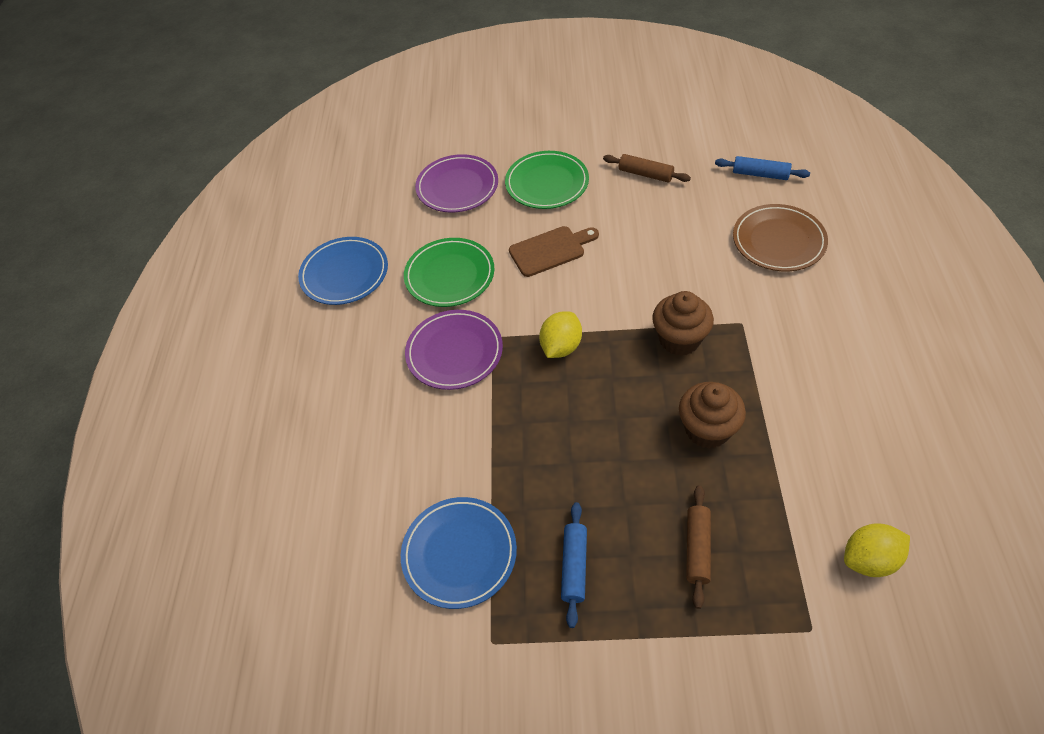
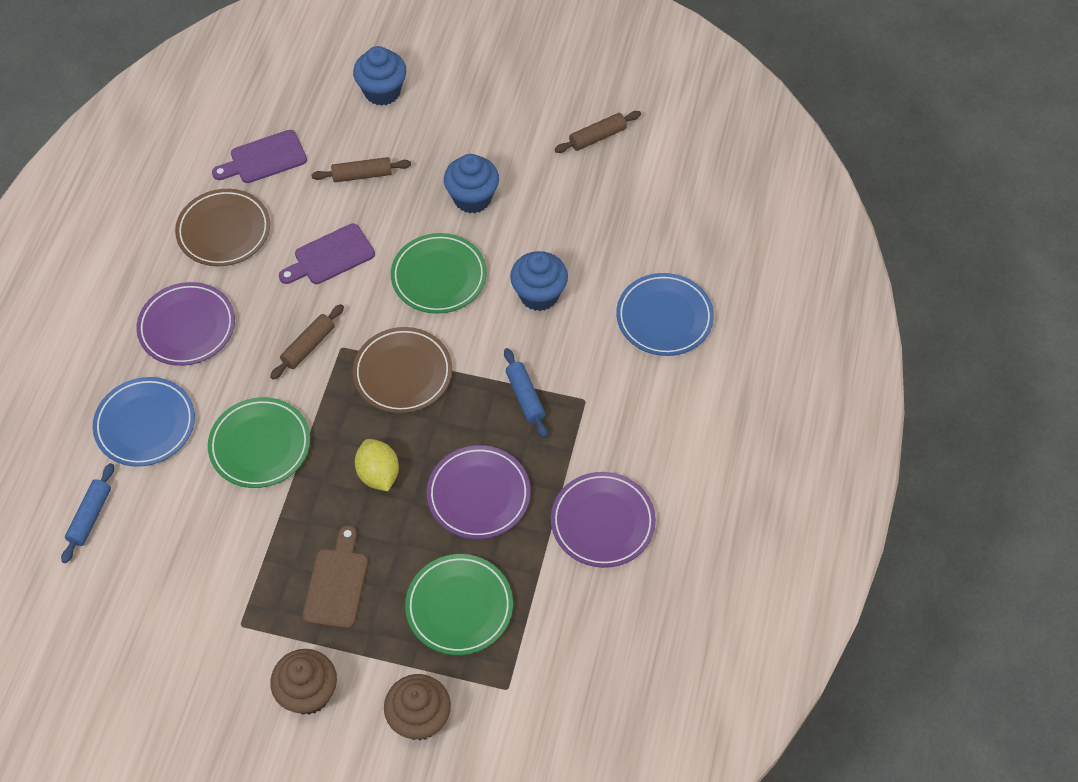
blue cupcake: 0 -> 3
brown plate: 1 -> 2
brown rolling pin: 2 -> 3
green plate: 2 -> 3
purple cutting board: 0 -> 2
purple plate: 2 -> 3
yellow lemon: 2 -> 1

